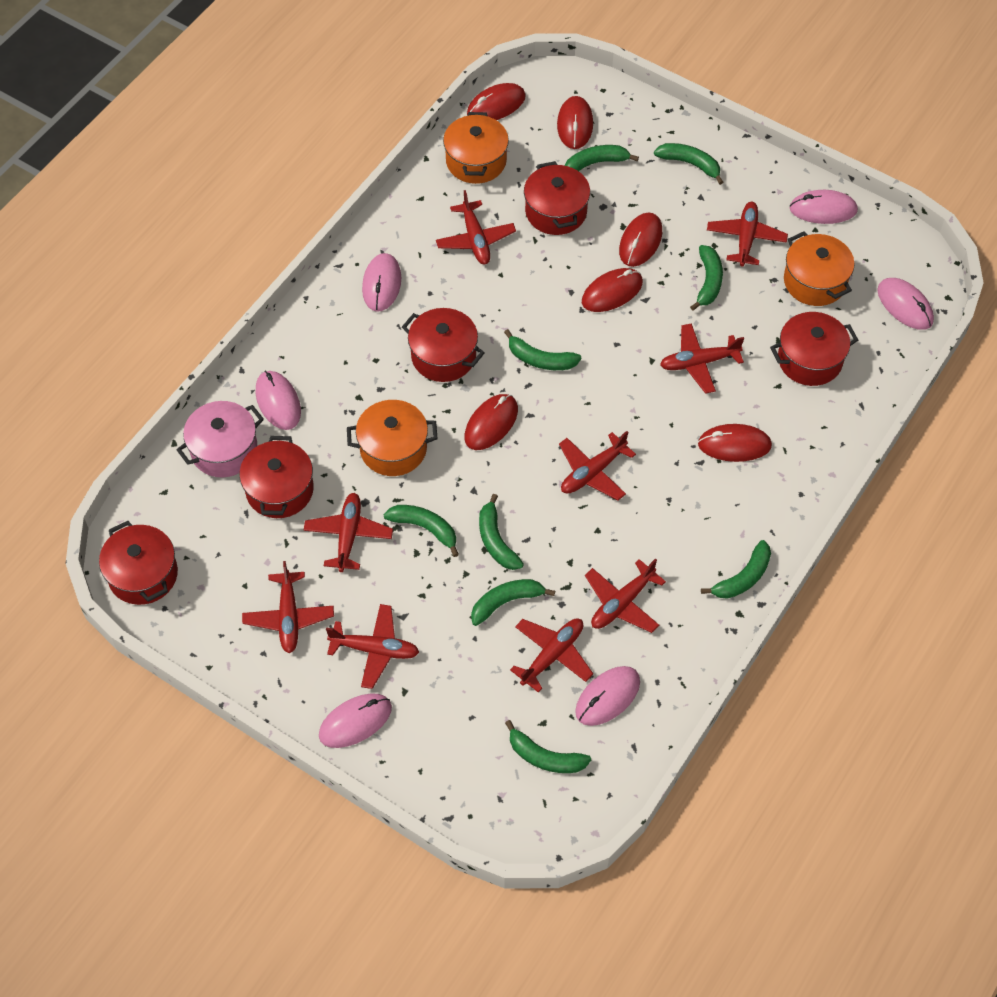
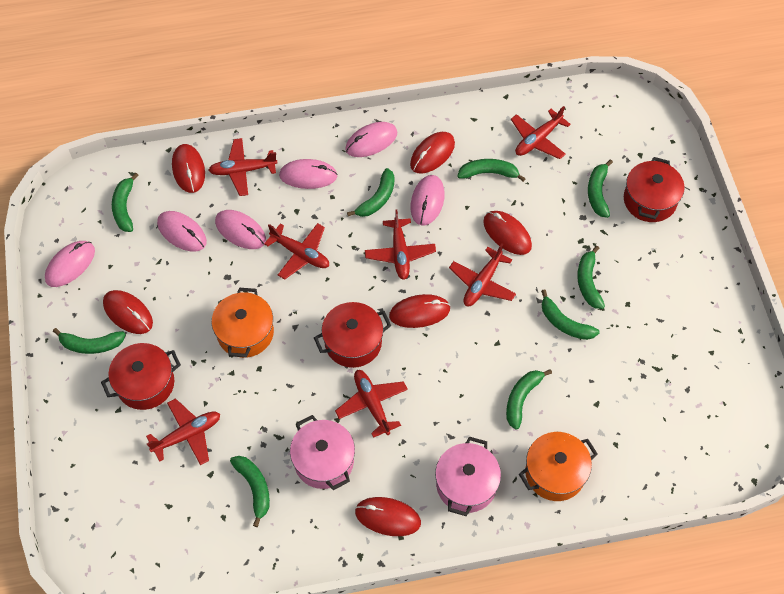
orange pot: 3 -> 2
pink pot: 1 -> 2
red plane: 9 -> 7
red pot: 5 -> 3

